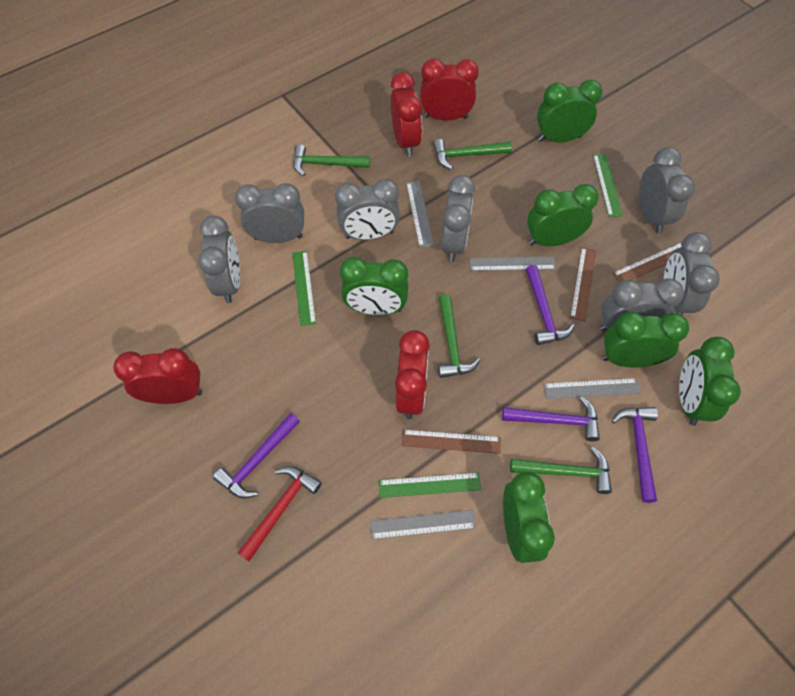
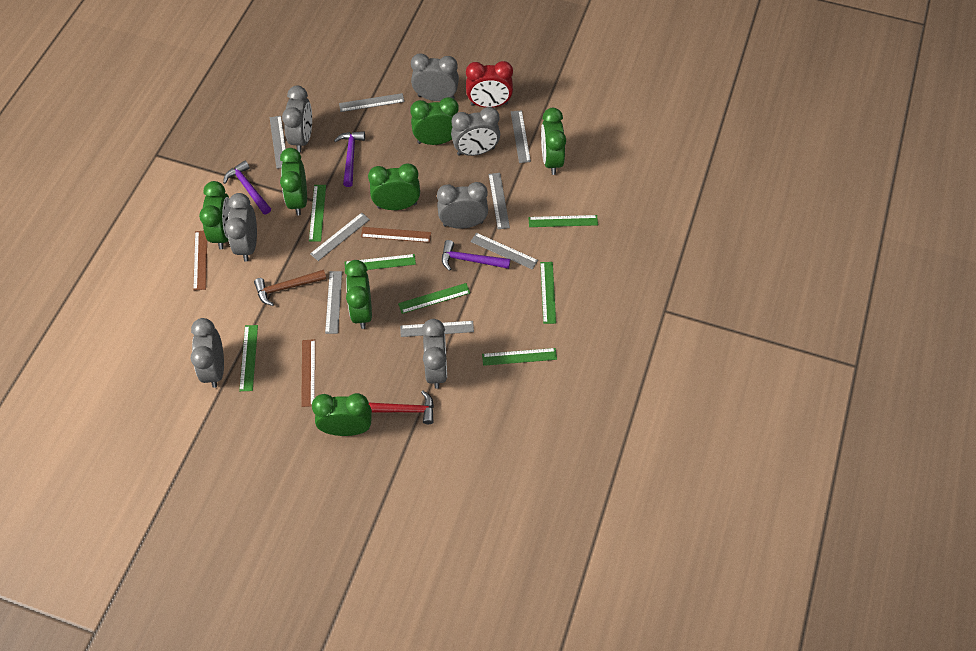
brown hammer: 0 -> 1
green clock: 6 -> 7
green hammer: 4 -> 0
green ruler: 3 -> 7
grey ruler: 4 -> 8
purple hammer: 4 -> 3
red clock: 4 -> 1

